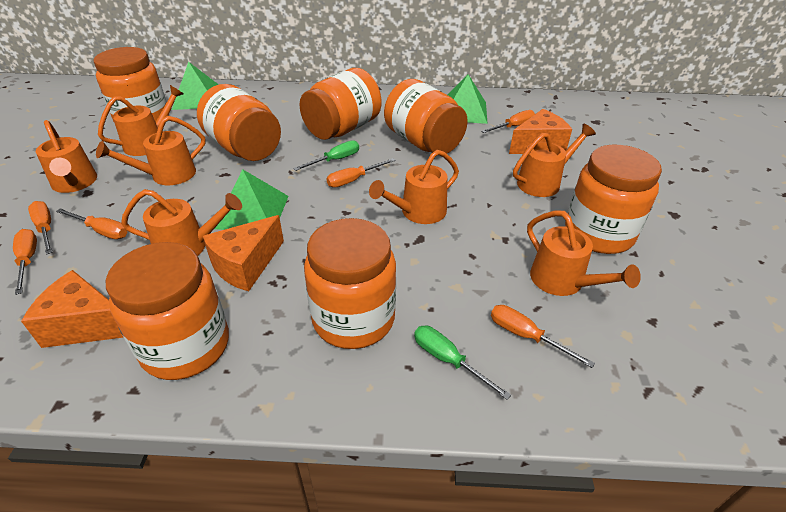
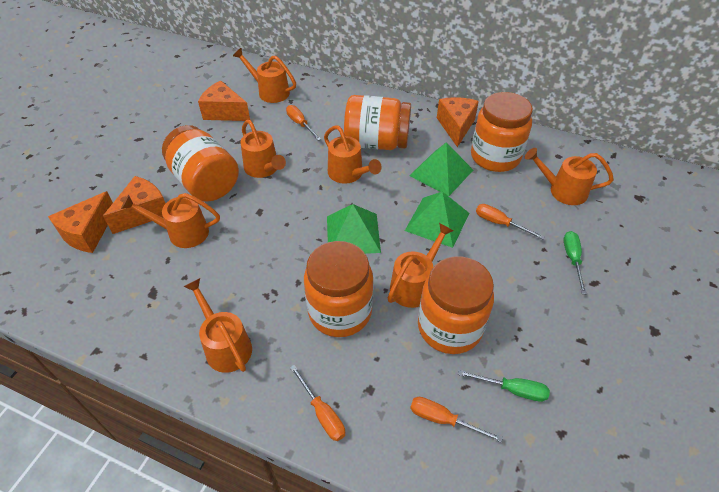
orange cheese: 3 -> 4
orange jar: 7 -> 5
orange screwdriver: 6 -> 4

